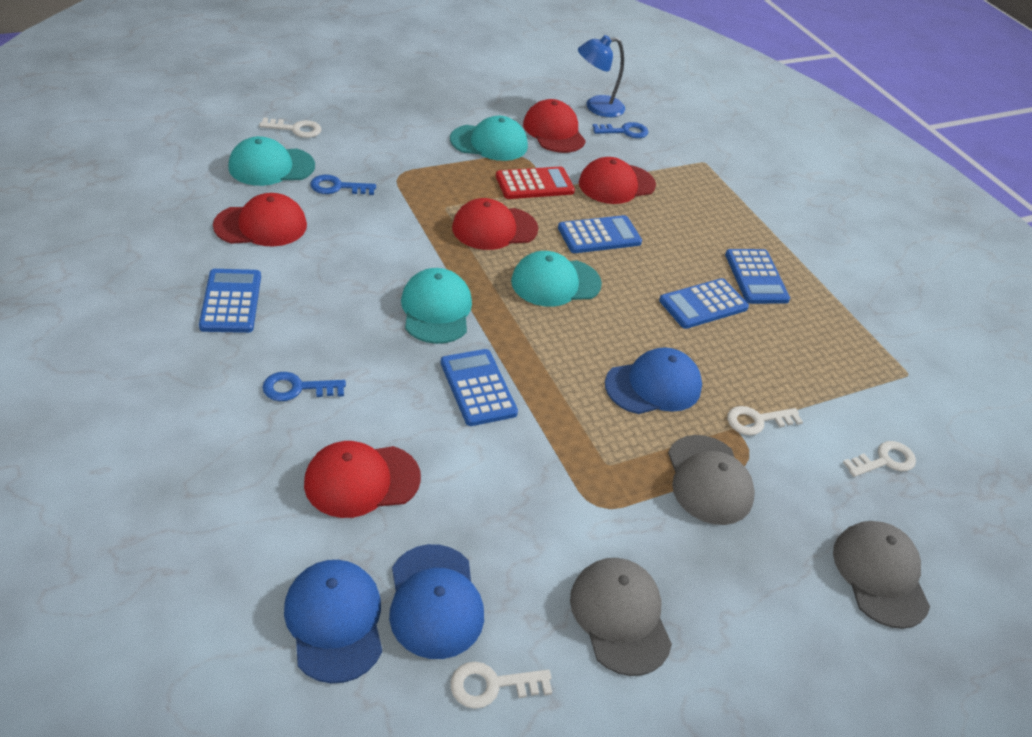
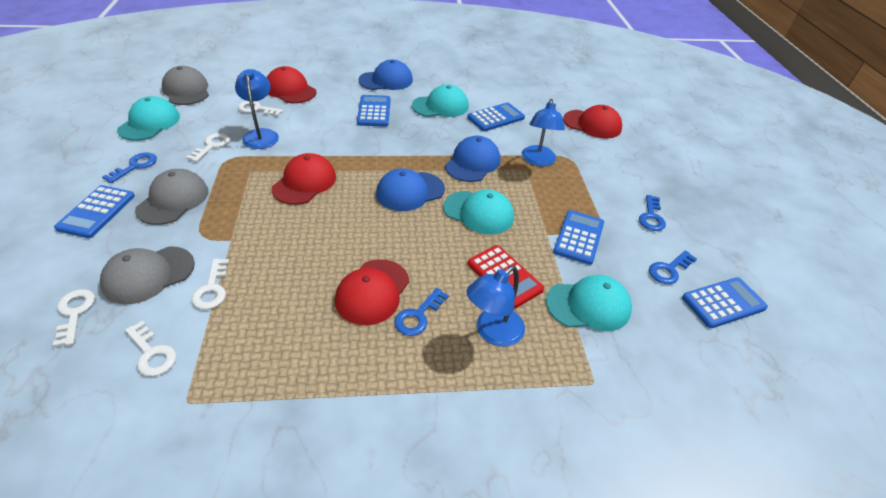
blue key: 3 -> 4
blue lamp: 1 -> 3
red cap: 5 -> 4
white key: 4 -> 5

